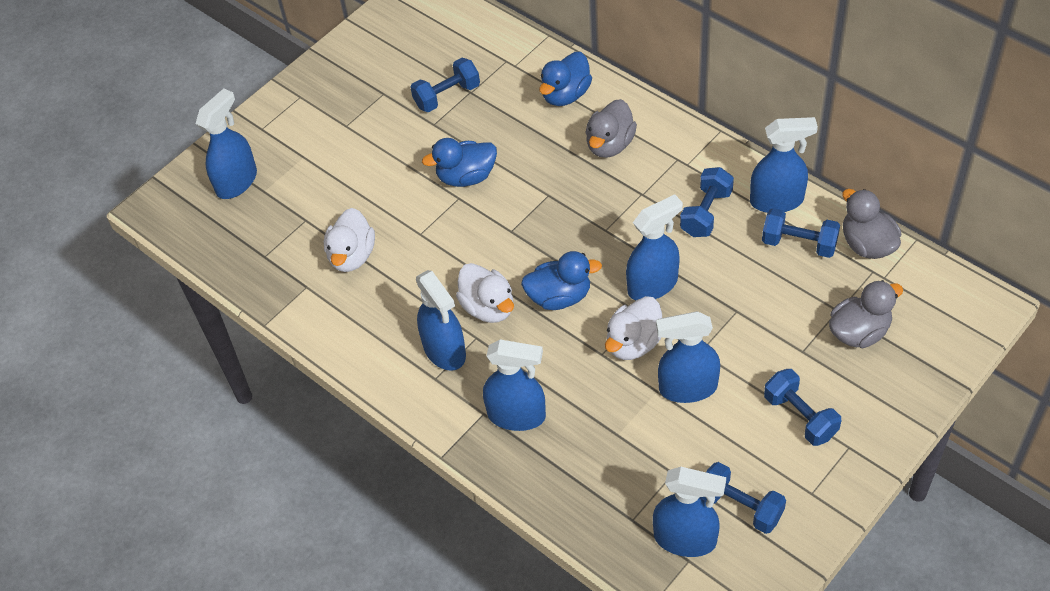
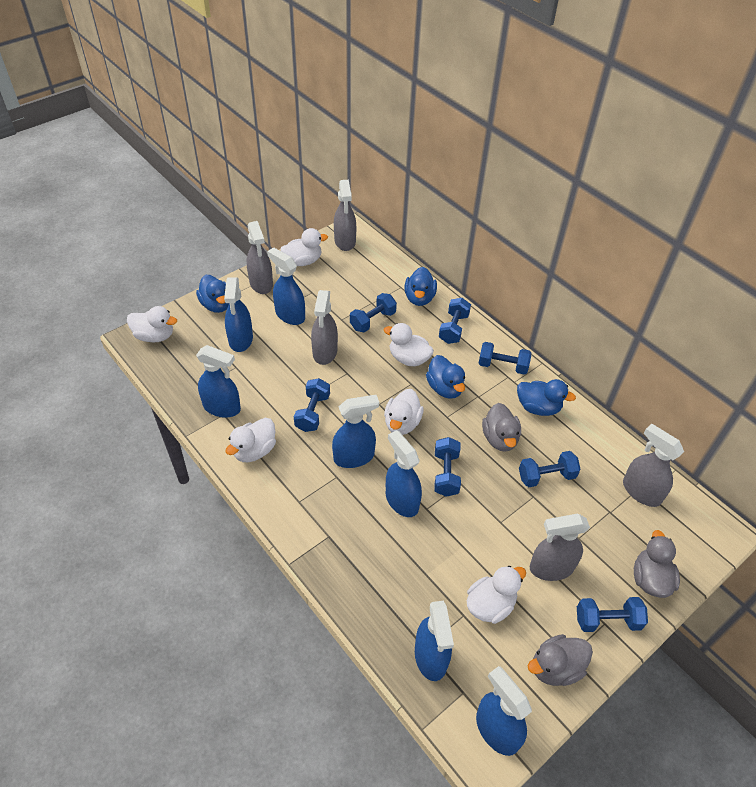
blue duck: 3 -> 4
blue dumbbell: 5 -> 7
grey spray bottle: 0 -> 5
white duck: 3 -> 6

